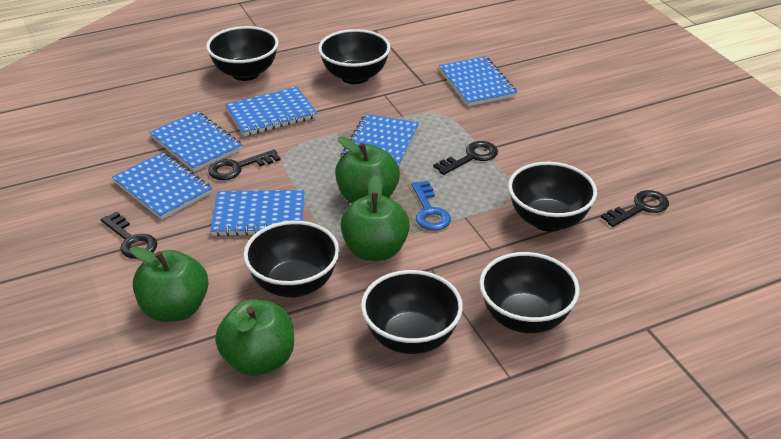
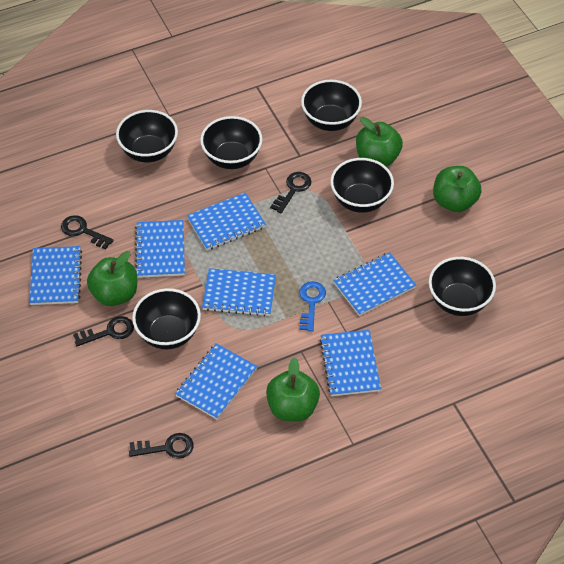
blue notebook: 6 -> 7

